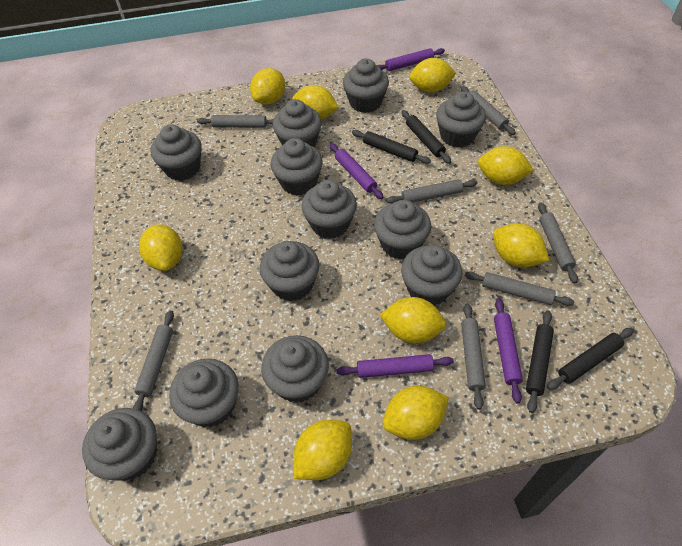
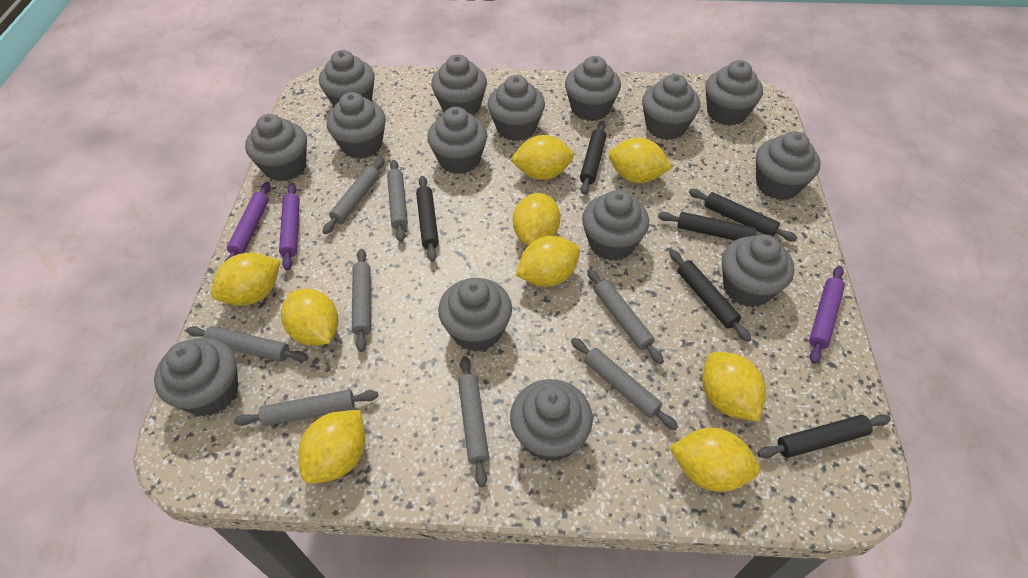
black rolling pin: 4 -> 6
grey cupcake: 12 -> 15
grey rolling pin: 7 -> 8
purple rolling pin: 4 -> 3

